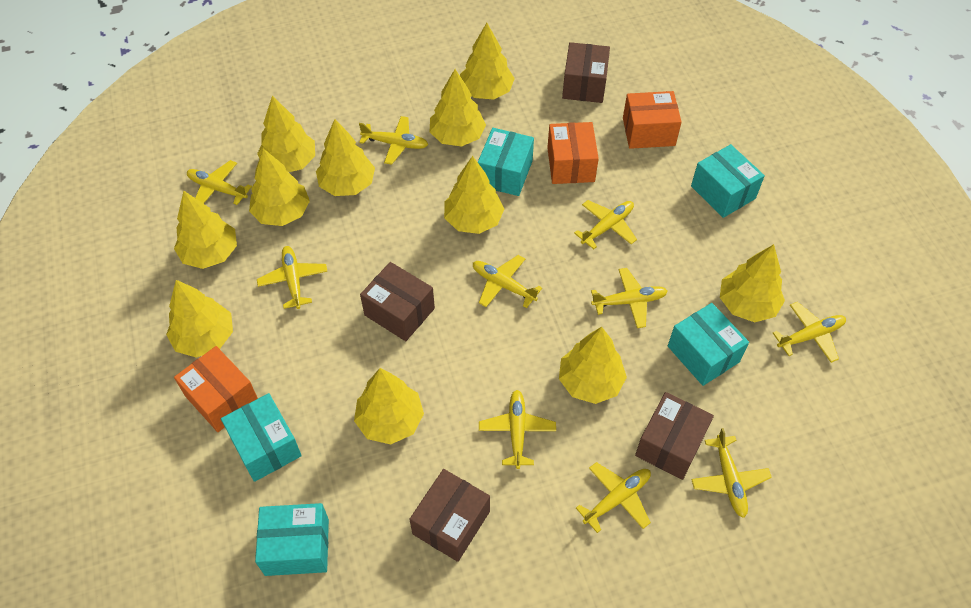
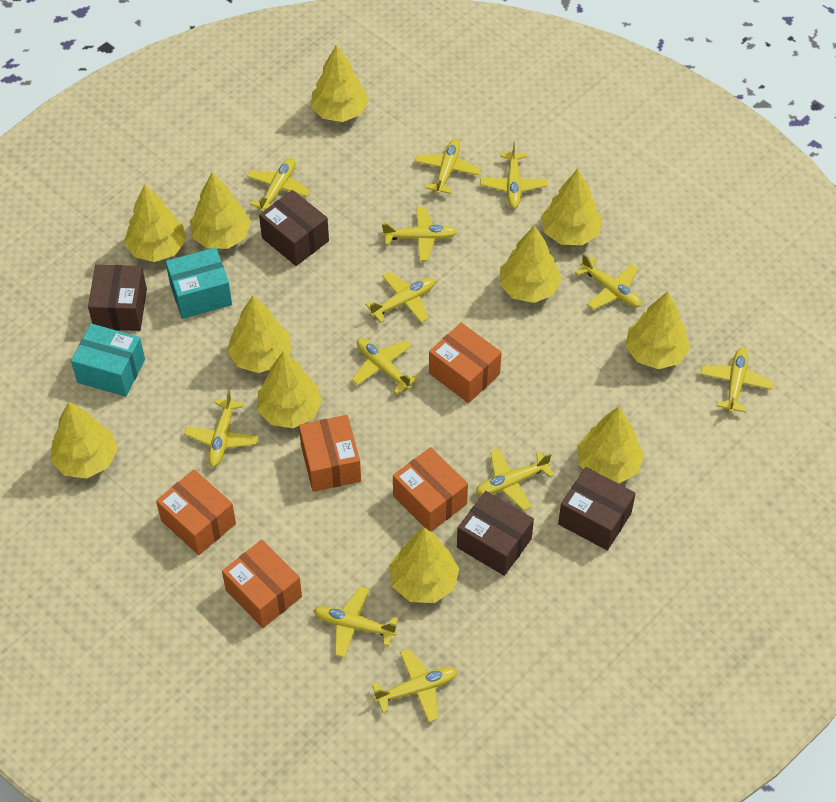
orange box: 3 -> 5
turquoise box: 5 -> 2
yellow plane: 10 -> 12

